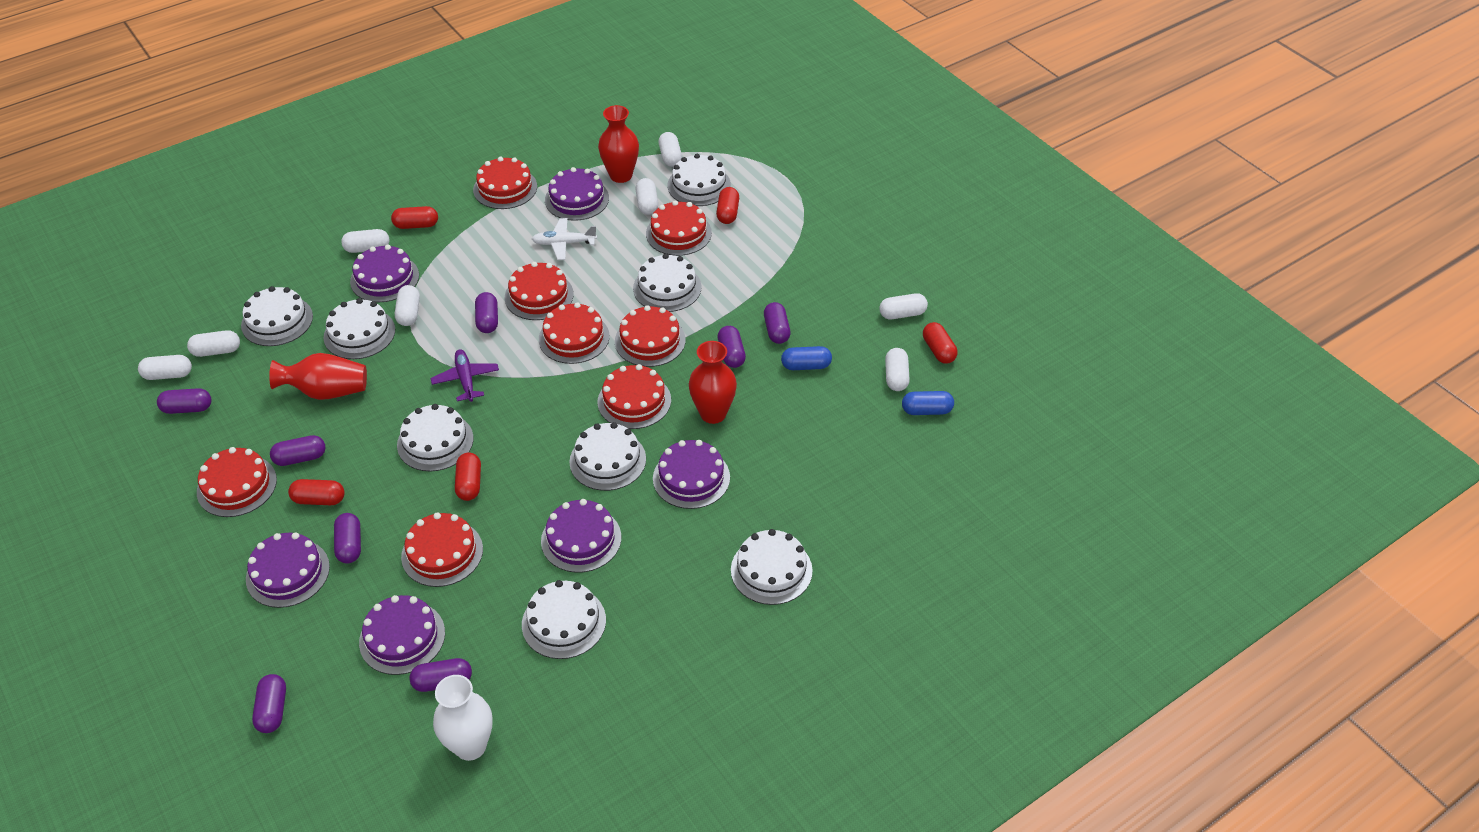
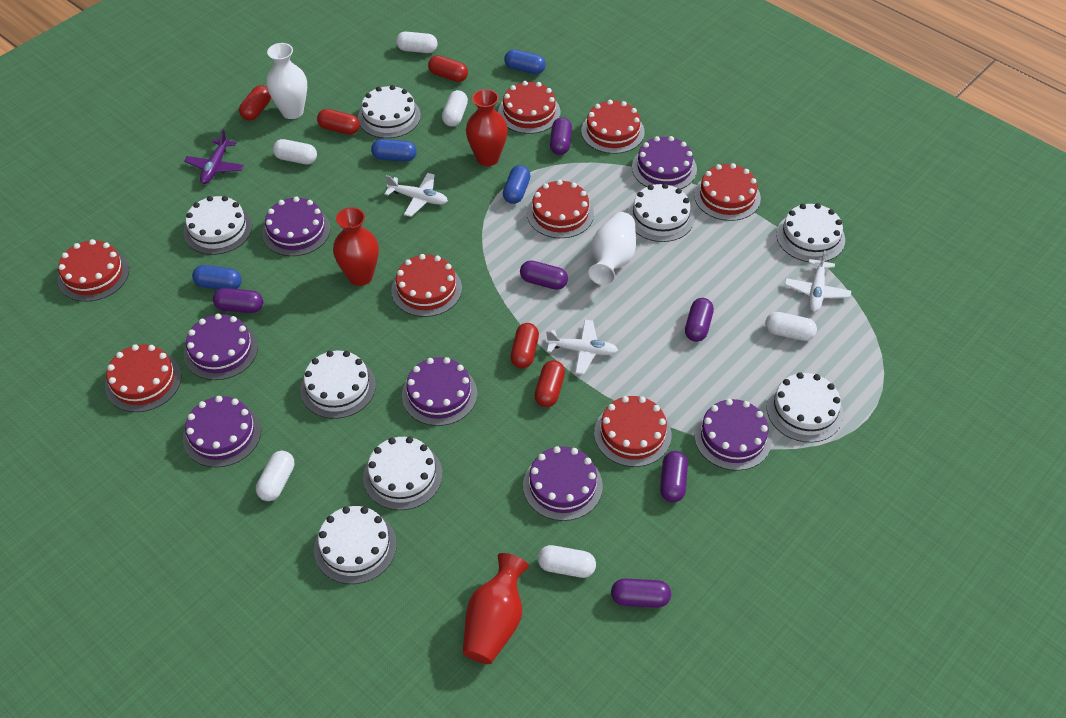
blue capsule: 2 -> 4
purple cake: 6 -> 7
purple capsule: 8 -> 6
white capsule: 8 -> 6
white plane: 1 -> 3
white vase: 1 -> 2

